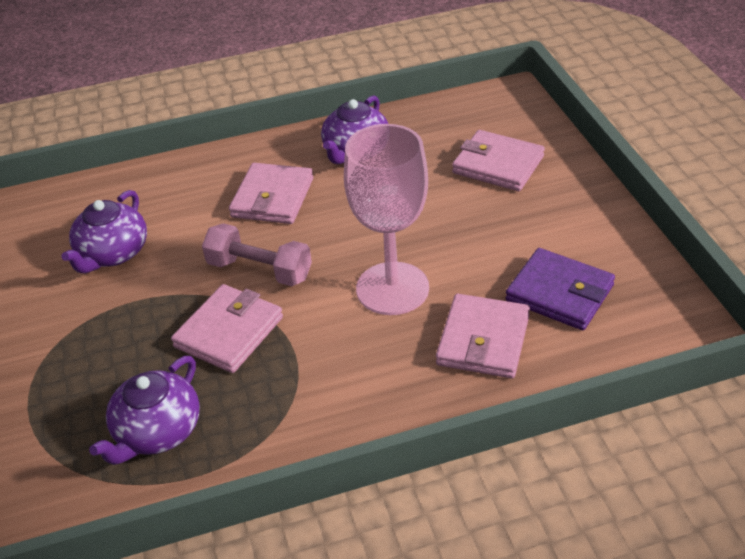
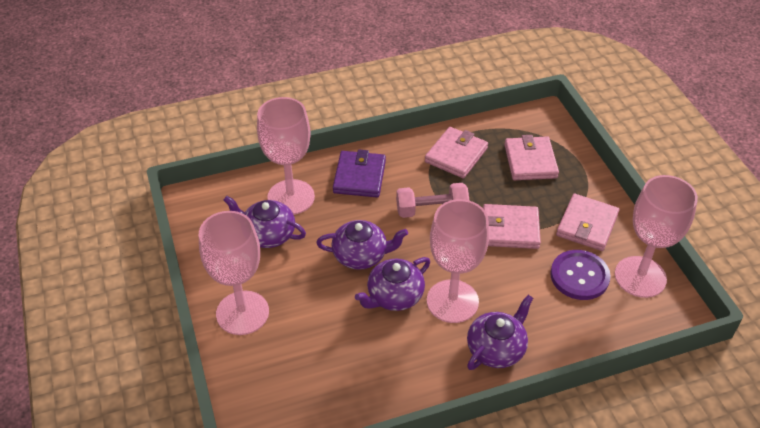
pink goblet: 1 -> 4
purple button: 0 -> 1
purple teapot: 3 -> 4

